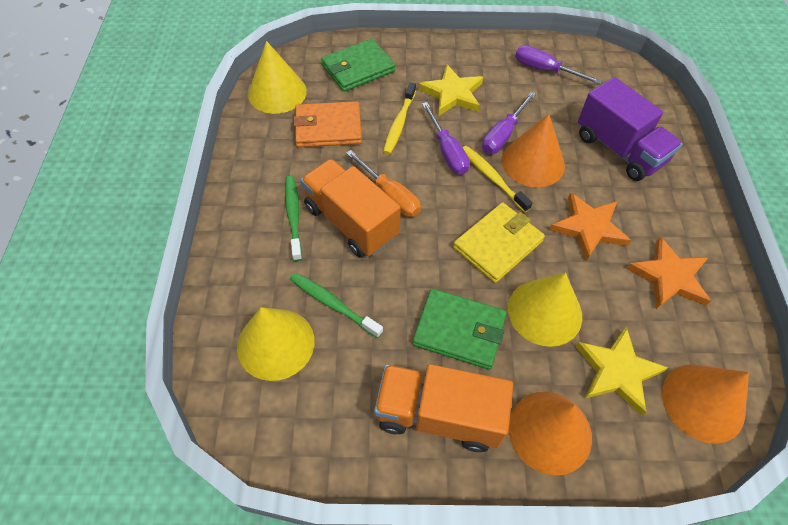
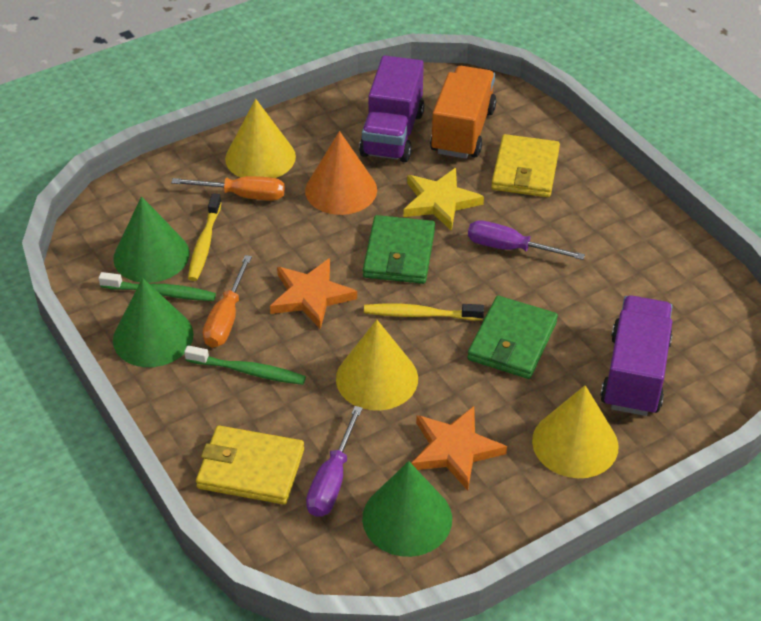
green cone: 0 -> 3
orange cone: 3 -> 1
orange screwdriver: 1 -> 2
orange truck: 2 -> 1
orange wallet: 1 -> 0
purple screwdriver: 3 -> 2
purple truck: 1 -> 2
yellow star: 2 -> 1
yellow wallet: 1 -> 2

